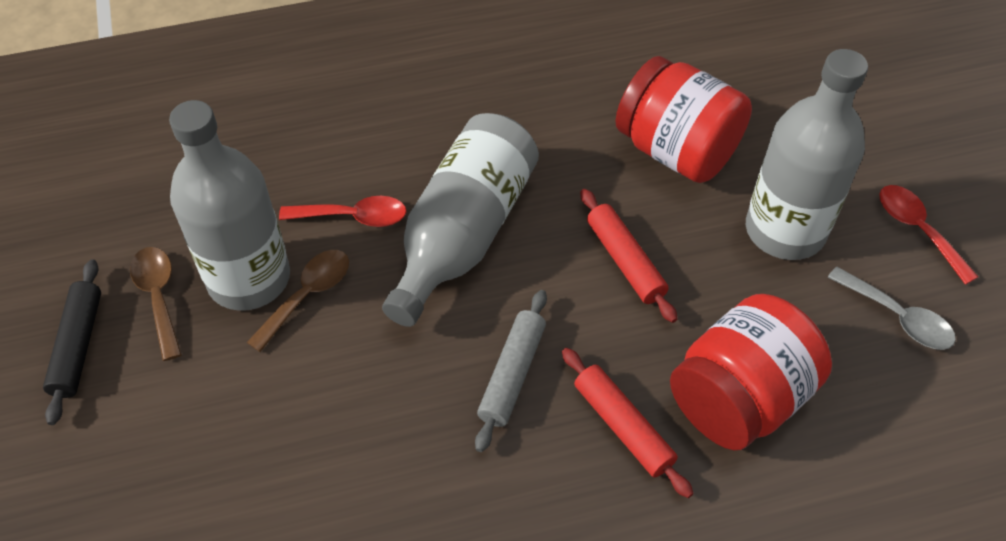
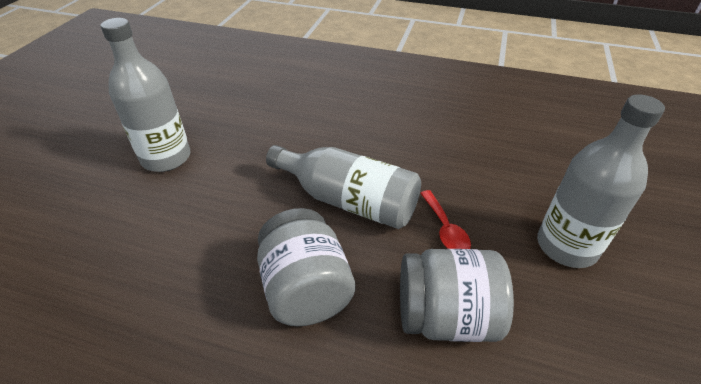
black rolling pin: 1 -> 0
brown spoon: 2 -> 0
grey jar: 0 -> 2
grey rolling pin: 1 -> 0
grey spoon: 1 -> 0
red jar: 2 -> 0
red rolling pin: 2 -> 0
red spoon: 2 -> 1

